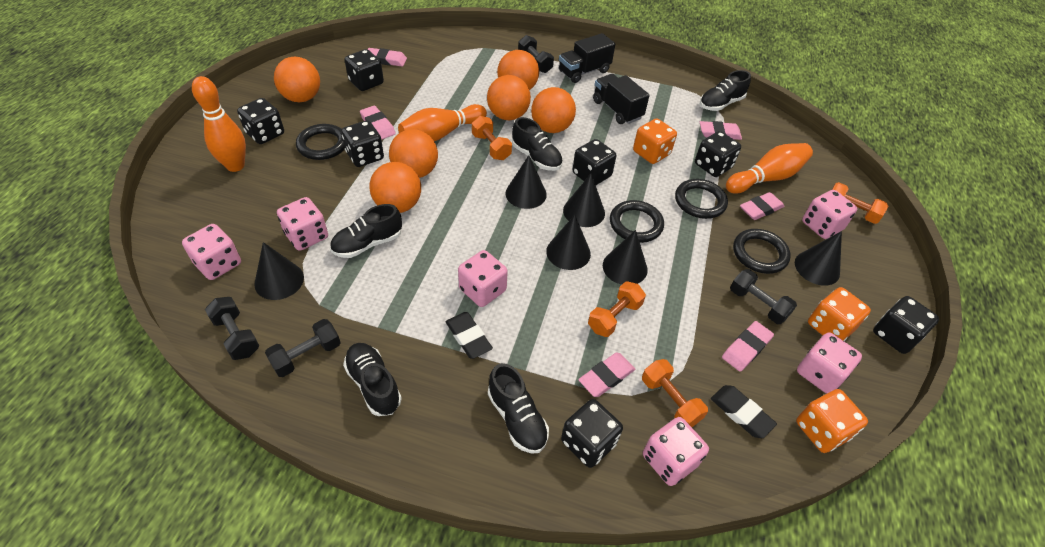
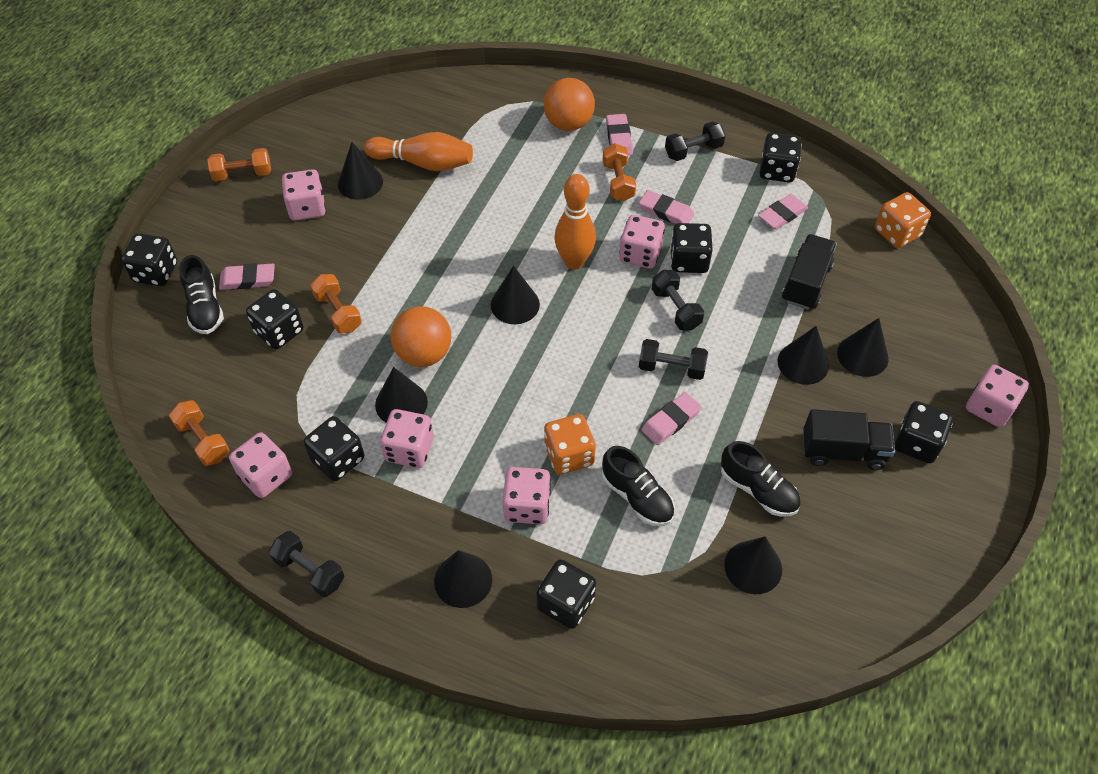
black cone: 6 -> 7
black eraser: 2 -> 0
black ring: 4 -> 0
black shoe: 5 -> 3
orange ball: 6 -> 2
orange bowling pin: 3 -> 2
orange dice: 3 -> 2
pink eraser: 6 -> 5

